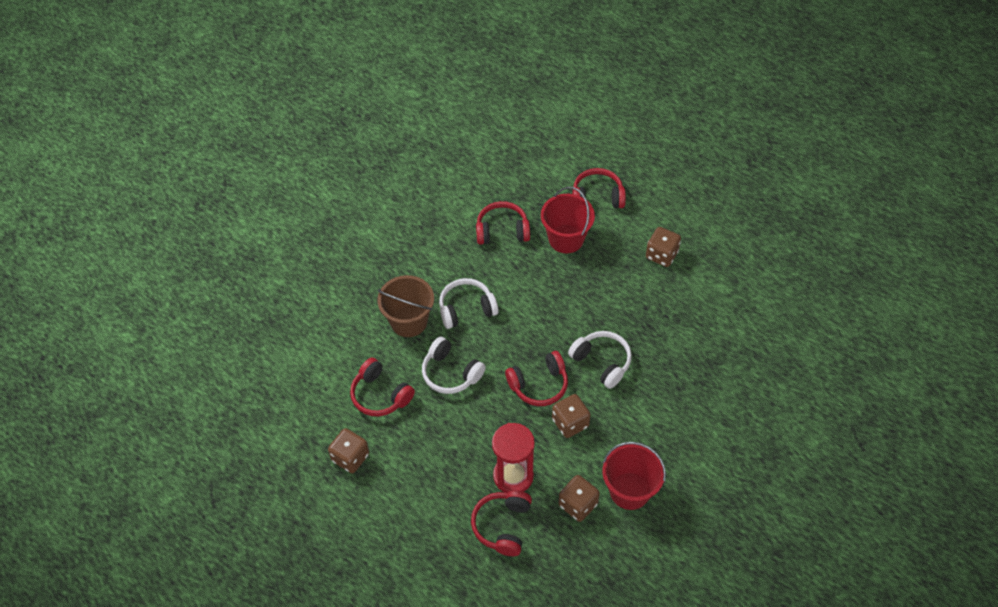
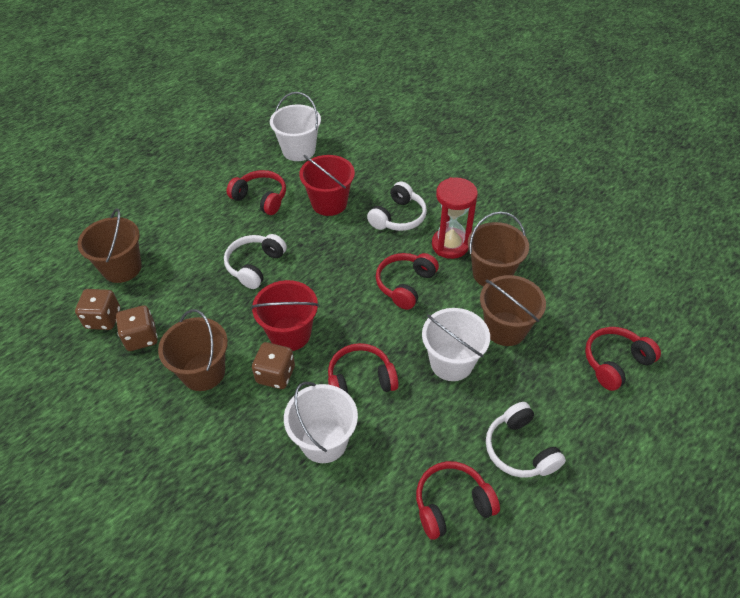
brown bucket: 1 -> 4
brown dice: 4 -> 3
white bucket: 0 -> 3

